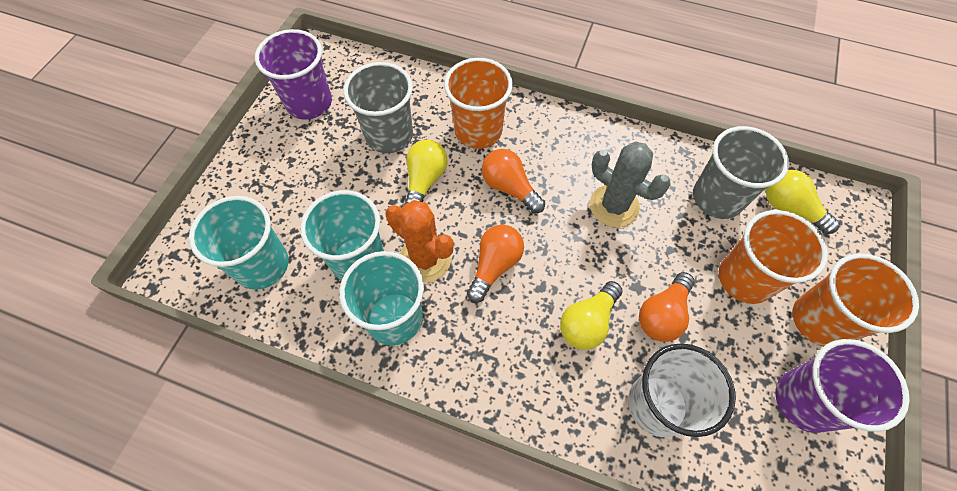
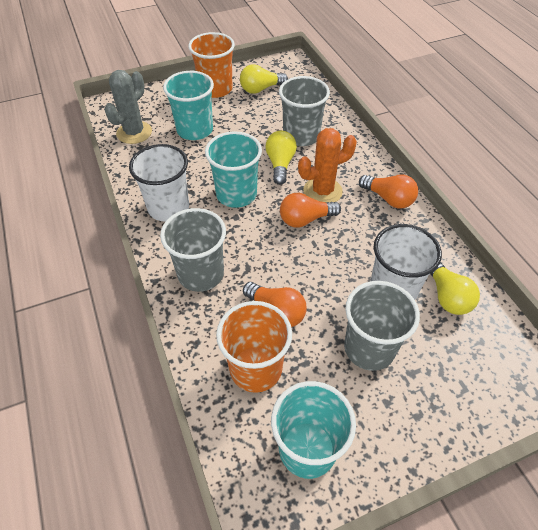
grey cup: 2 -> 3
orange cup: 3 -> 2
purple cup: 2 -> 0
white cup: 1 -> 2

